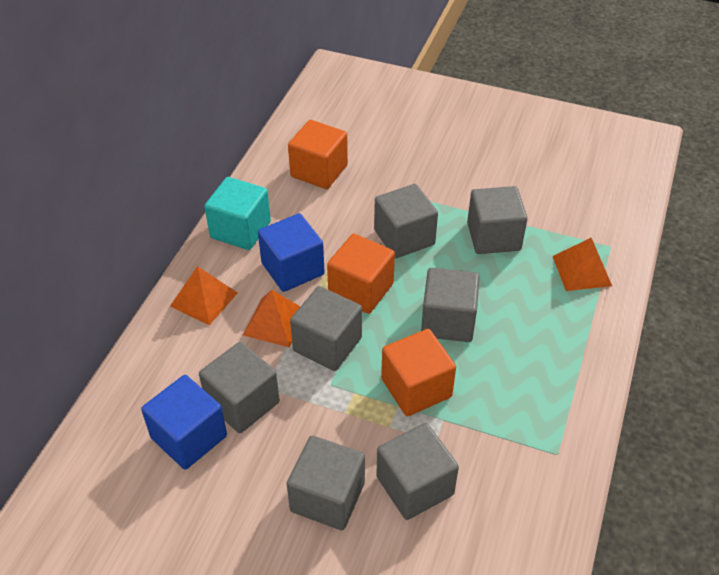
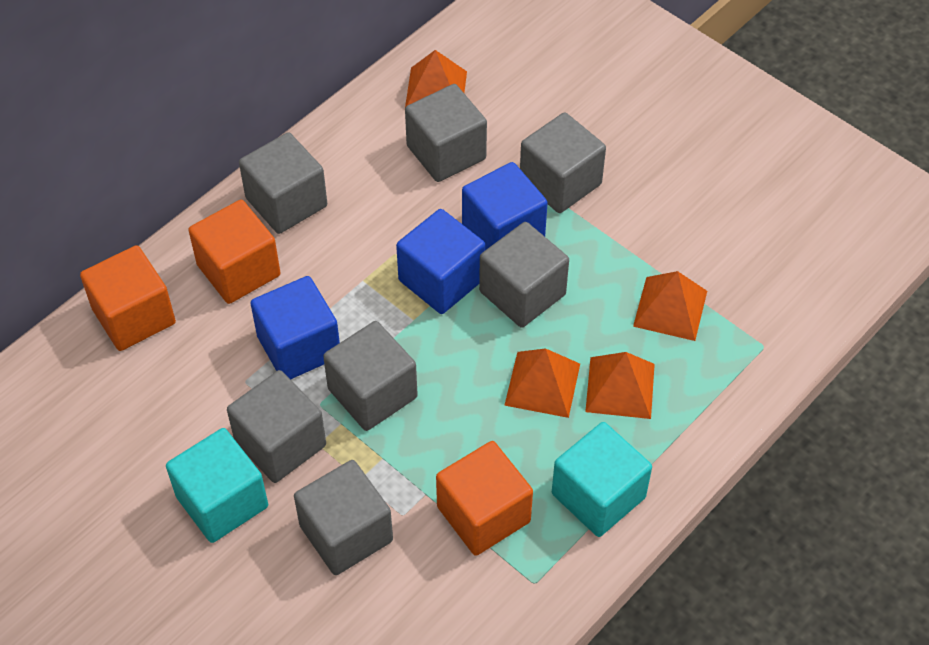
blue cube: 2 -> 3
orange pyramid: 3 -> 4
turquoise cube: 1 -> 2

